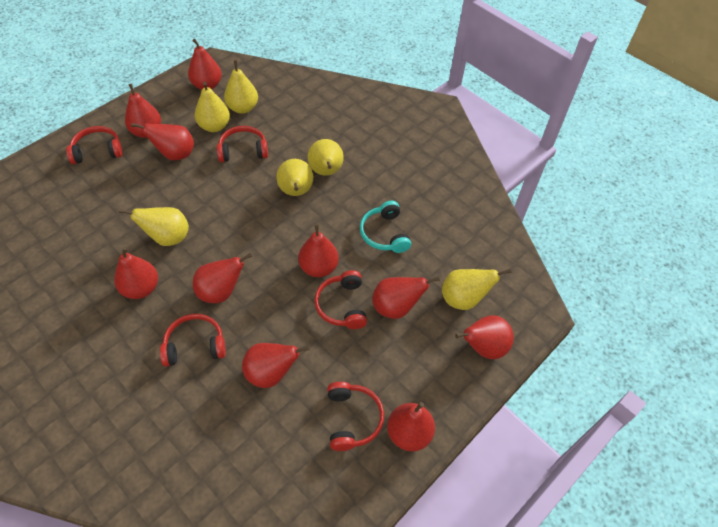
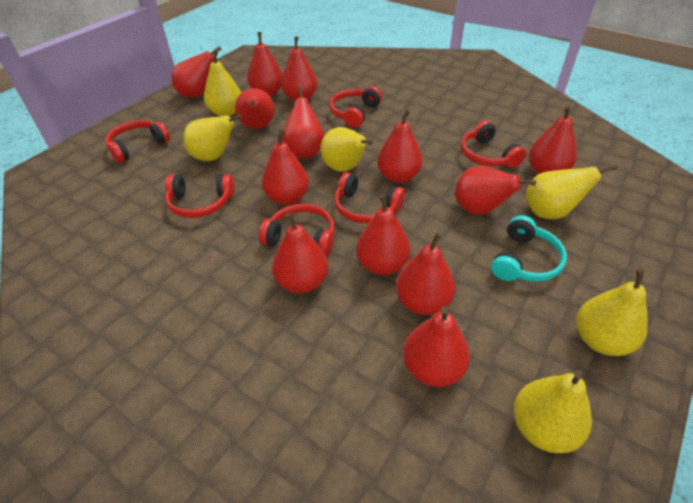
red headphones: 5 -> 6
red pear: 10 -> 13

